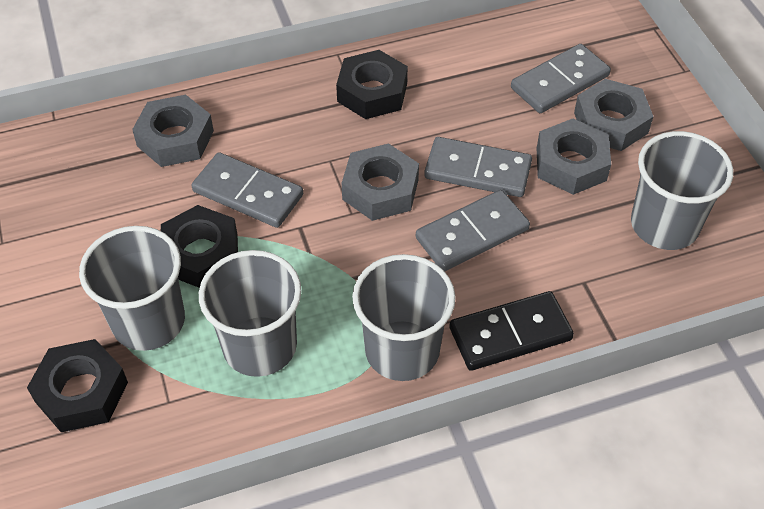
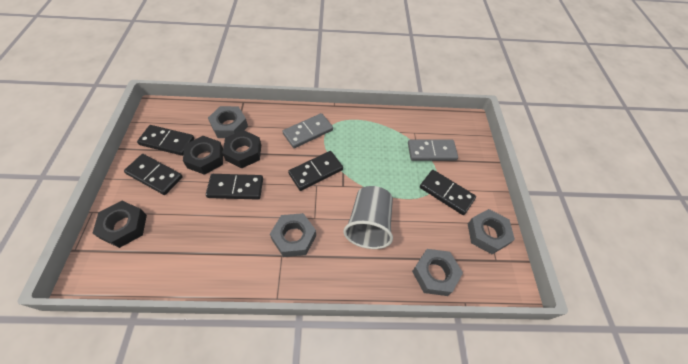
black domino: 1 -> 5
grey cup: 4 -> 1
grey domino: 4 -> 2

